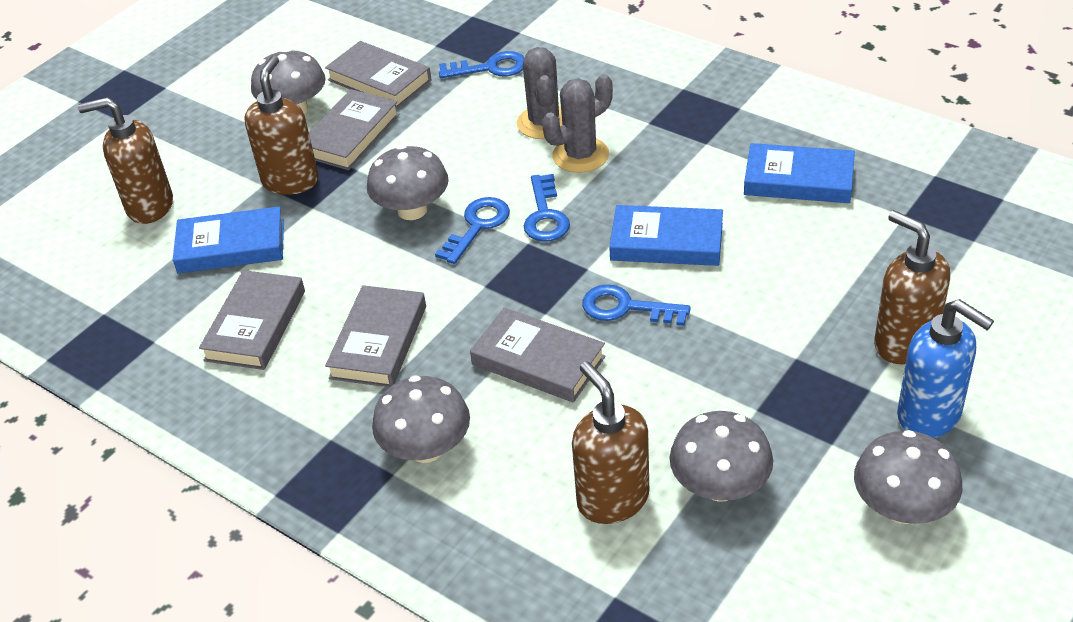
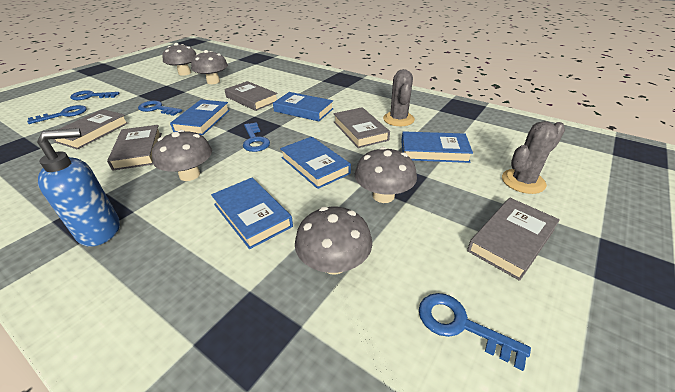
blue book: 3 -> 5
blue key: 4 -> 5
brown soap dispenser: 4 -> 0

